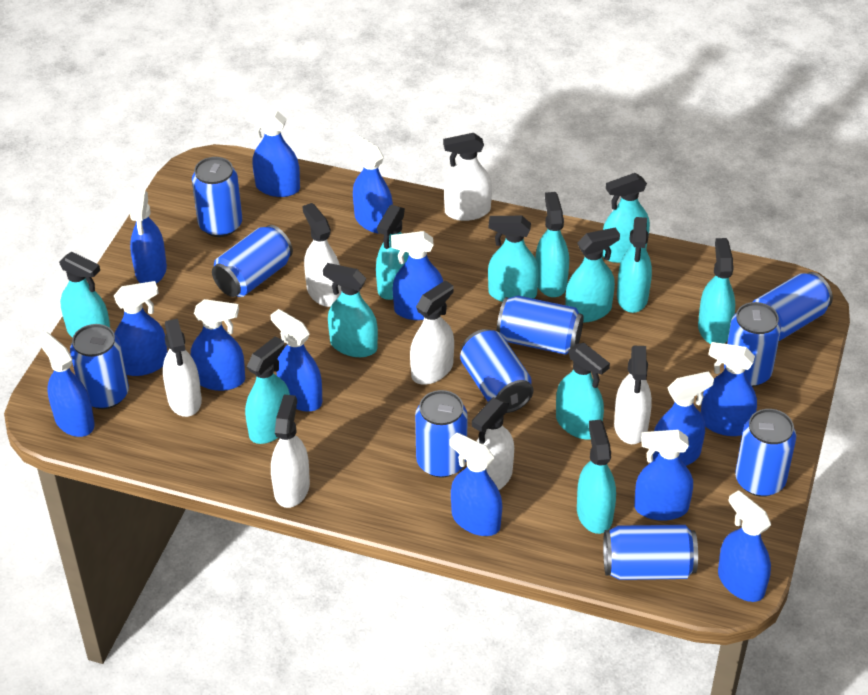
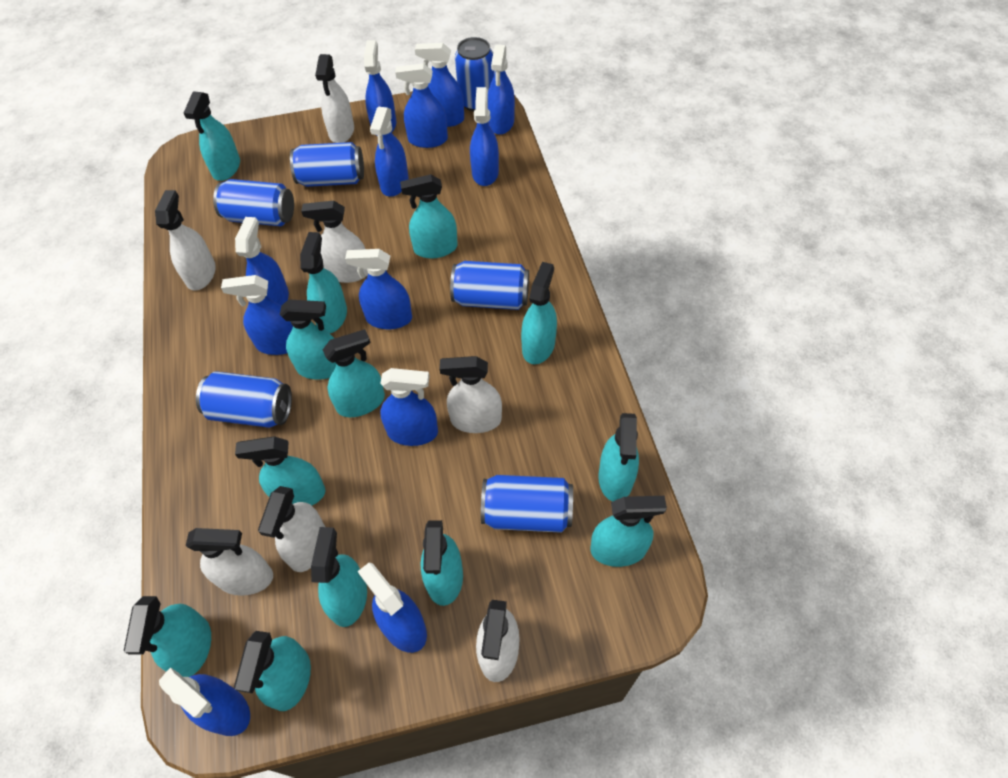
blue can: 10 -> 6
blue spray bottle: 13 -> 12
turquoise spray bottle: 12 -> 13

